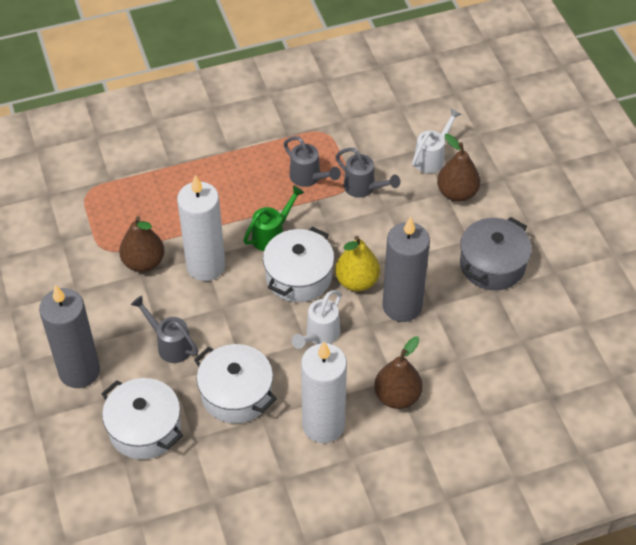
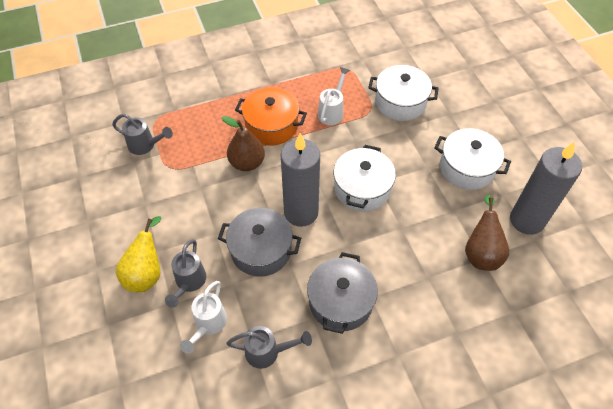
brown pear: 3 -> 2
green watering can: 1 -> 0
grey pot: 1 -> 2
orange pot: 0 -> 1
white candle: 2 -> 0

